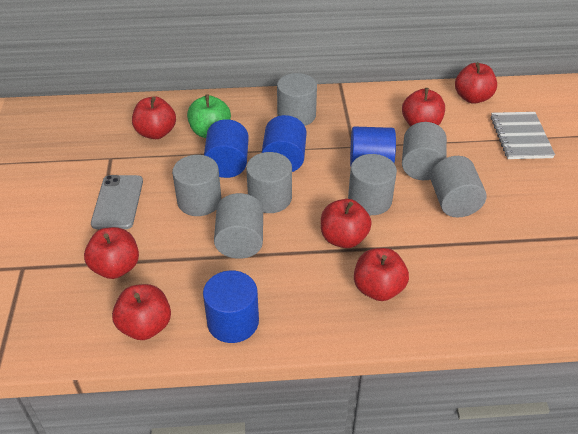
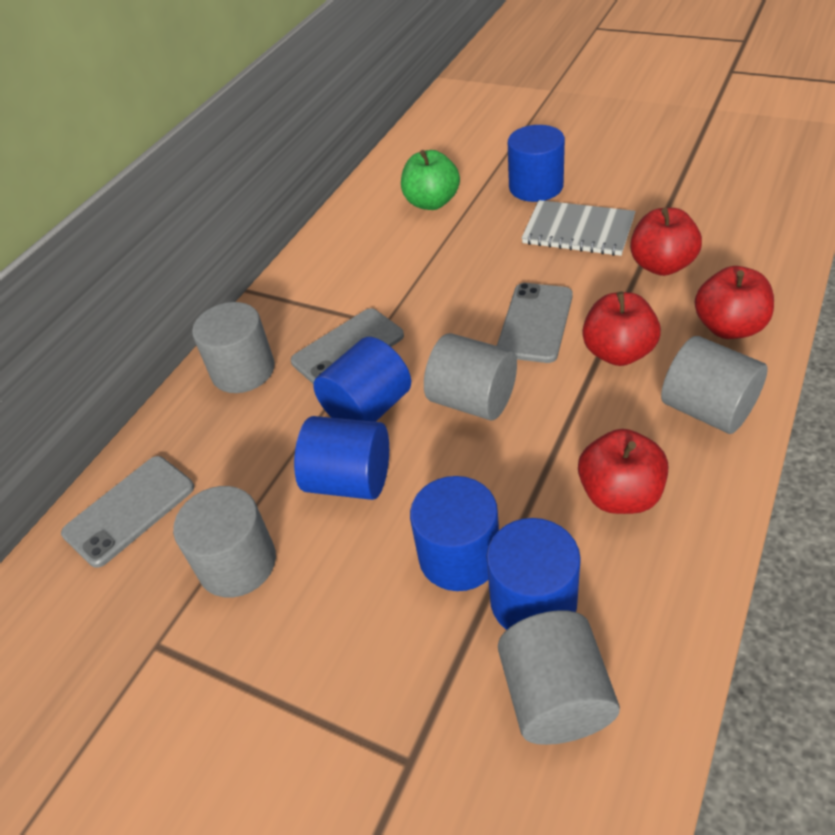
blue cylinder: 4 -> 5
grey cylinder: 7 -> 5
grey phone: 1 -> 3
red apple: 7 -> 4

